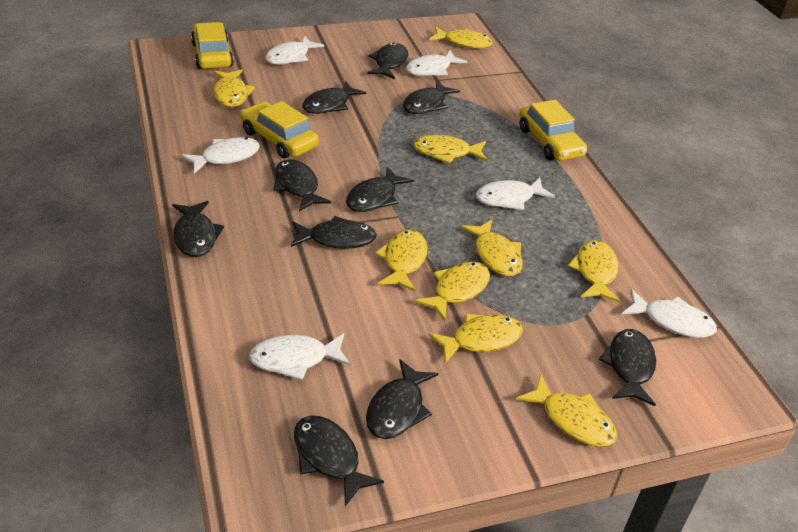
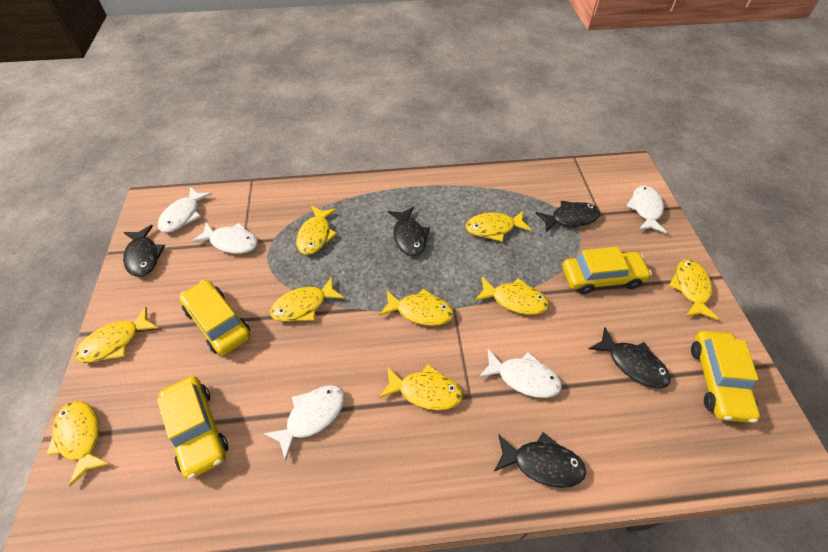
black fish: 10 -> 5
white fish: 6 -> 5
yellow car: 3 -> 4

